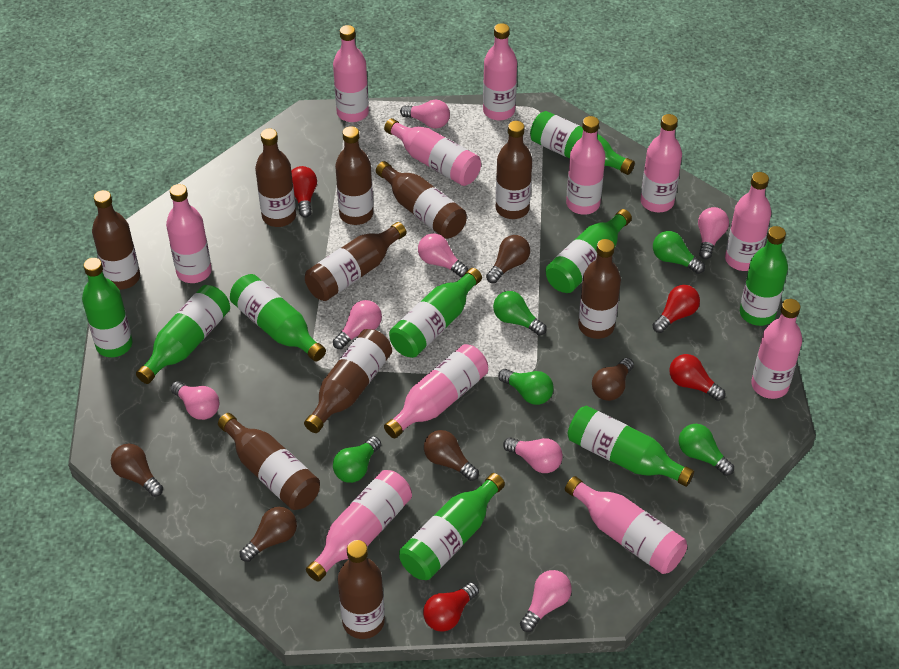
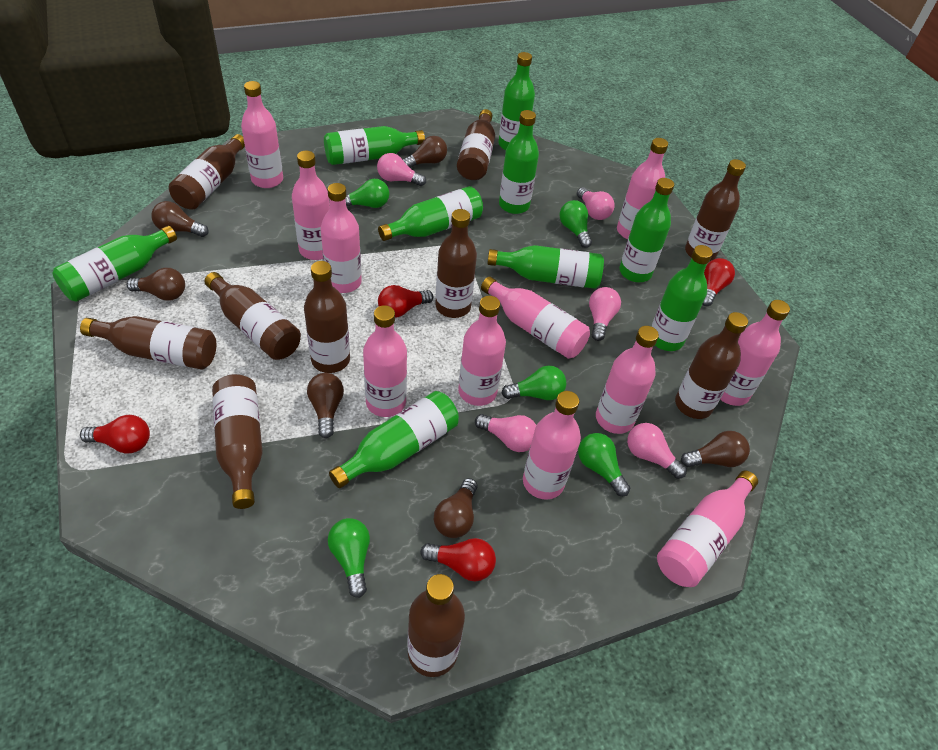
brown light bulb: 5 -> 6
pink light bulb: 7 -> 5

